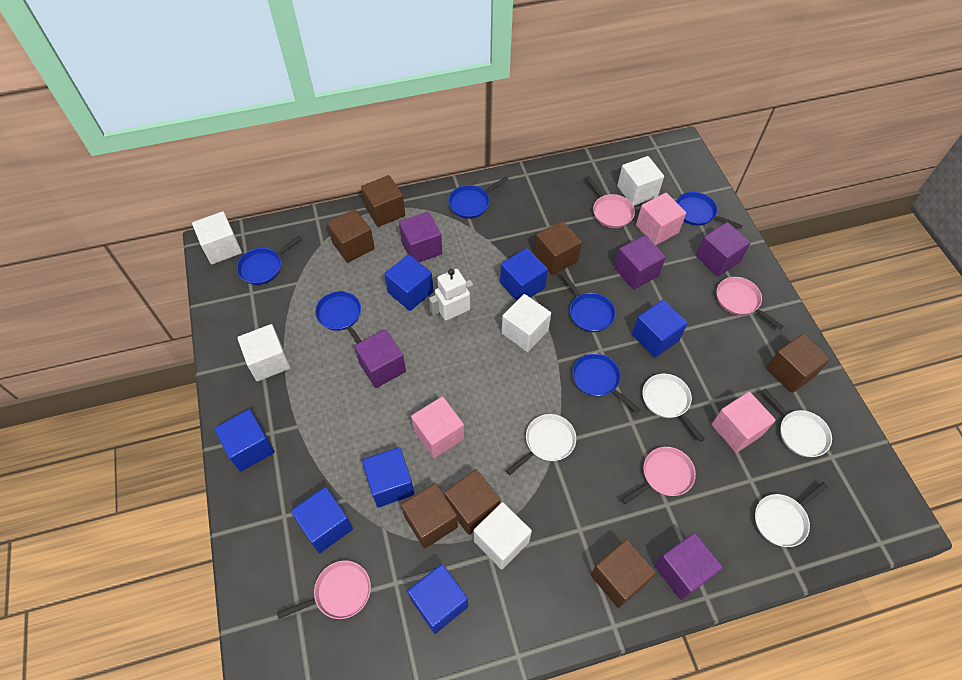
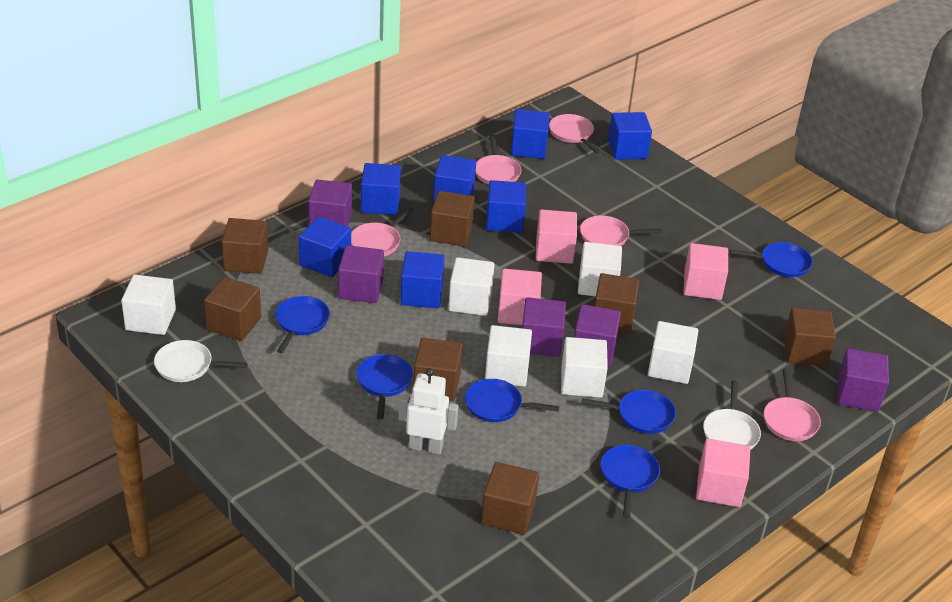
pink cube: 3 -> 4
pink pan: 4 -> 5
white cube: 5 -> 6
white pan: 4 -> 2

